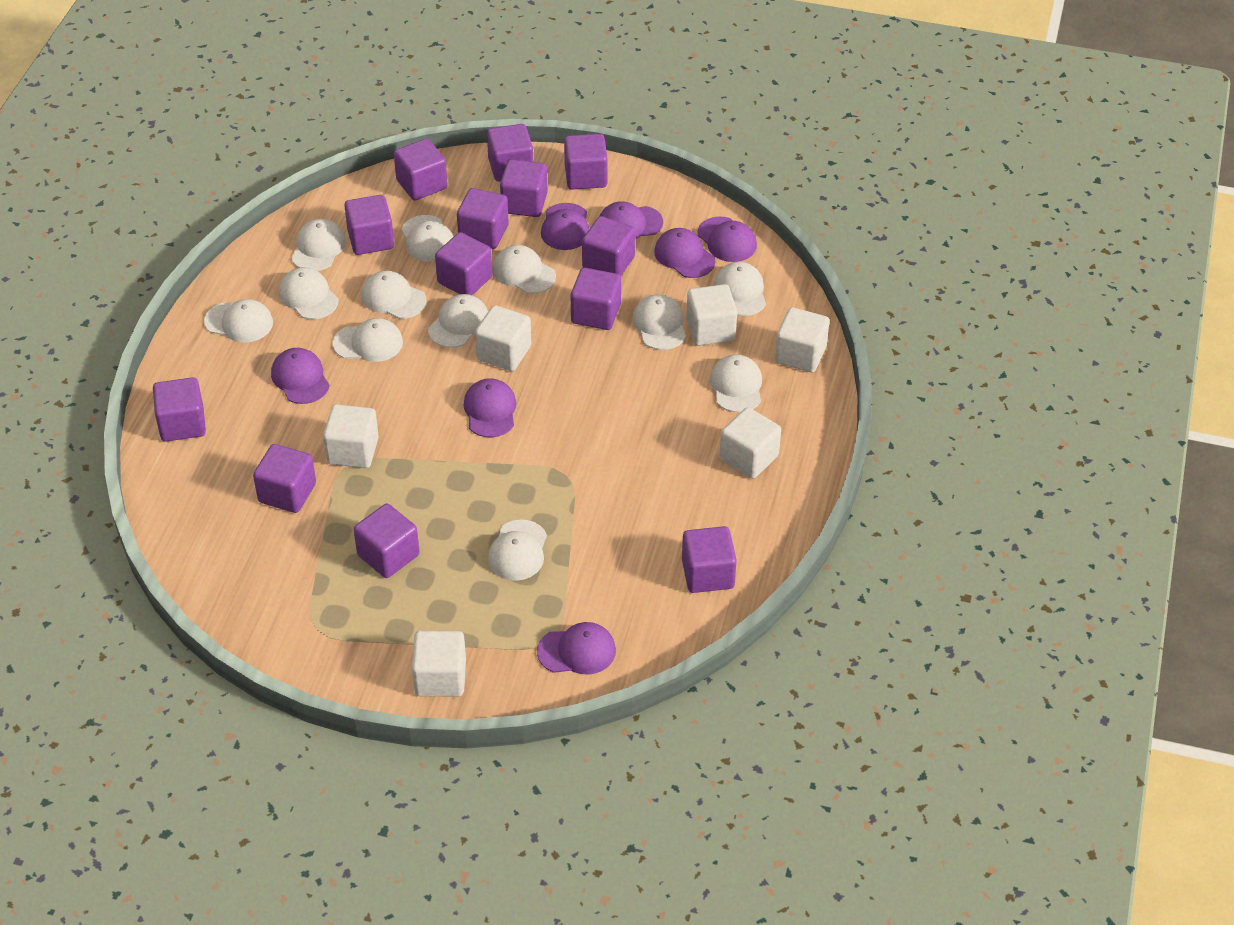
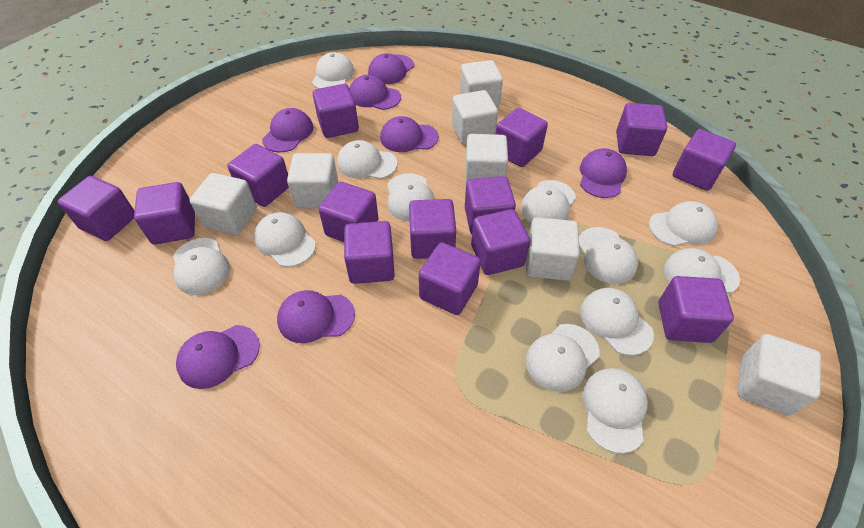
purple cube: 13 -> 14
white cube: 6 -> 7

